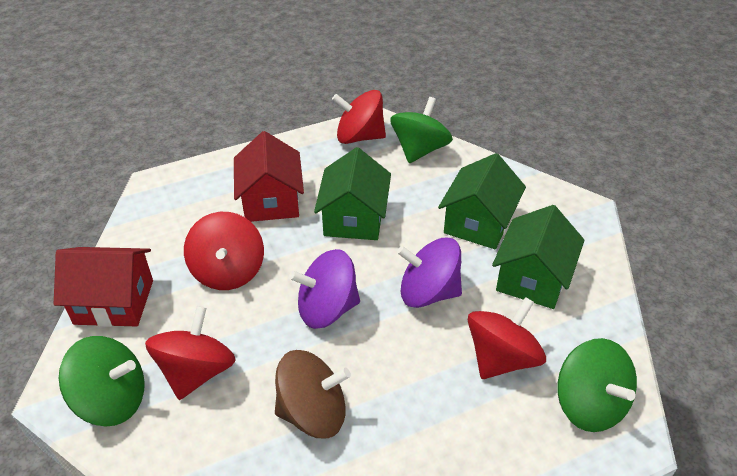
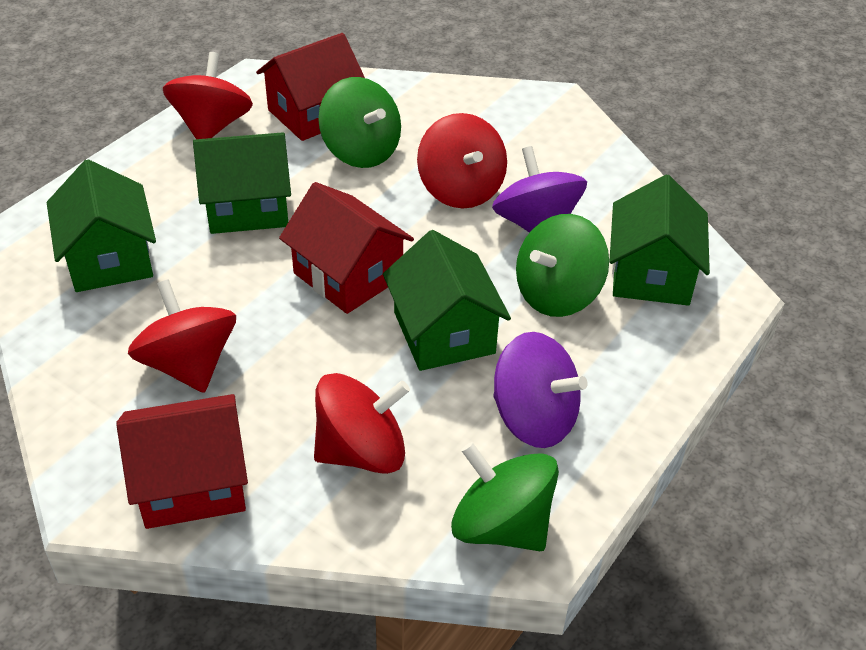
brown spinning top: 1 -> 0
green house: 3 -> 4
red house: 2 -> 3

